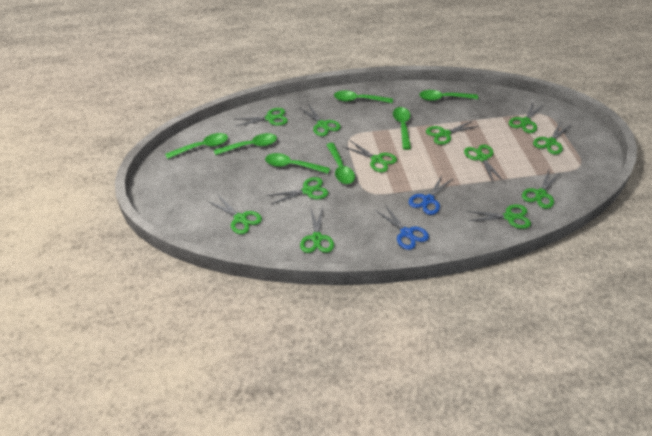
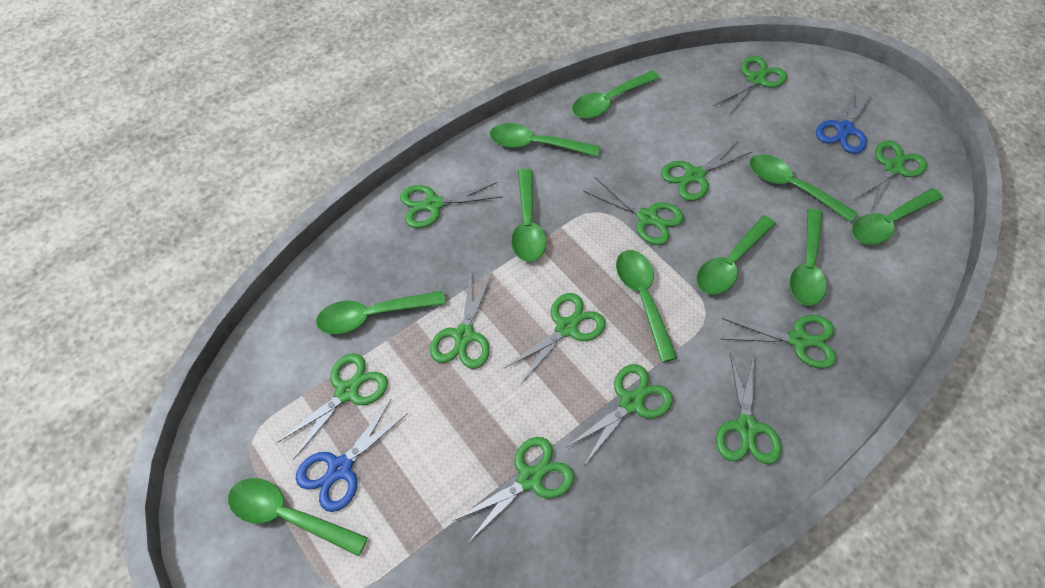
green spoon: 7 -> 10

